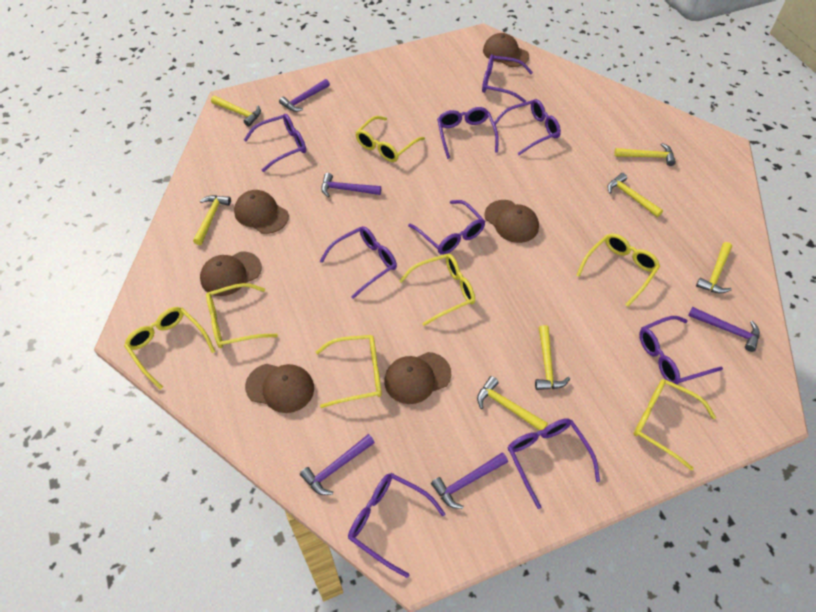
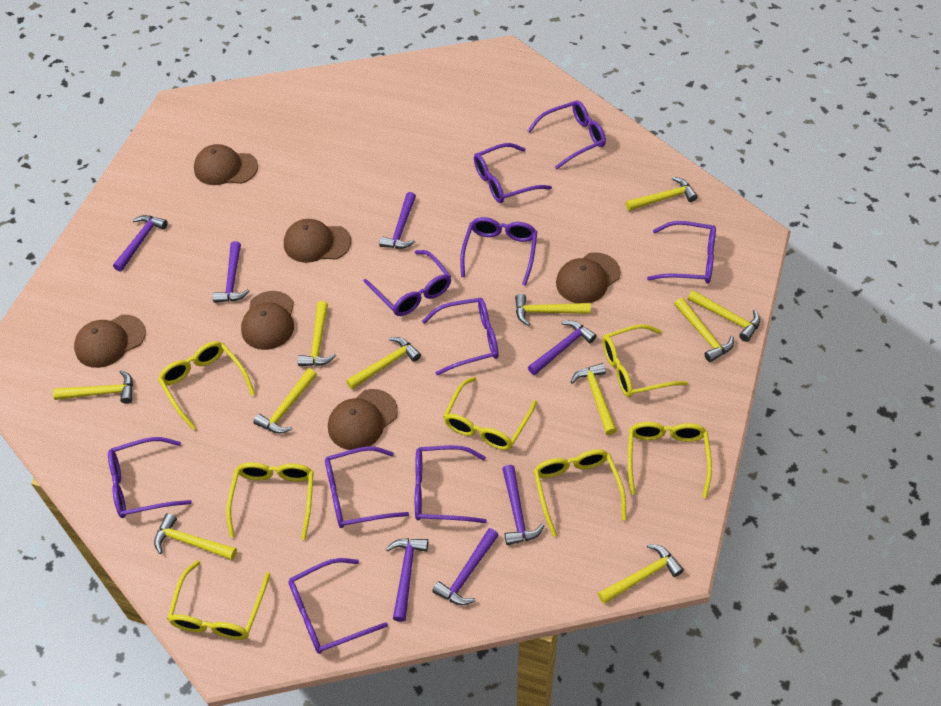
purple glasses: 9 -> 10
purple hammer: 5 -> 7
yellow hammer: 7 -> 11

